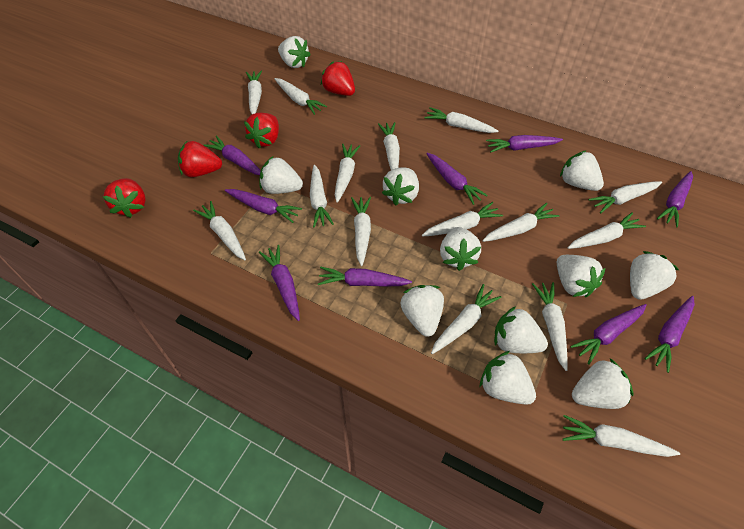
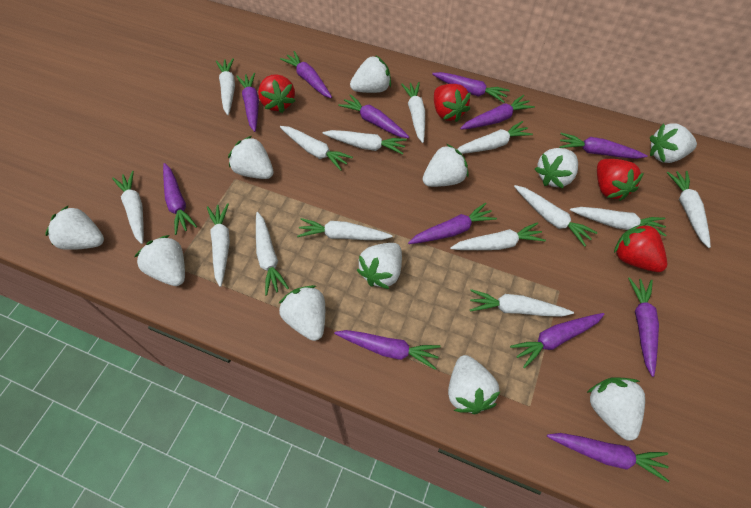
purple carrot: 9 -> 12
white carrot: 15 -> 14

